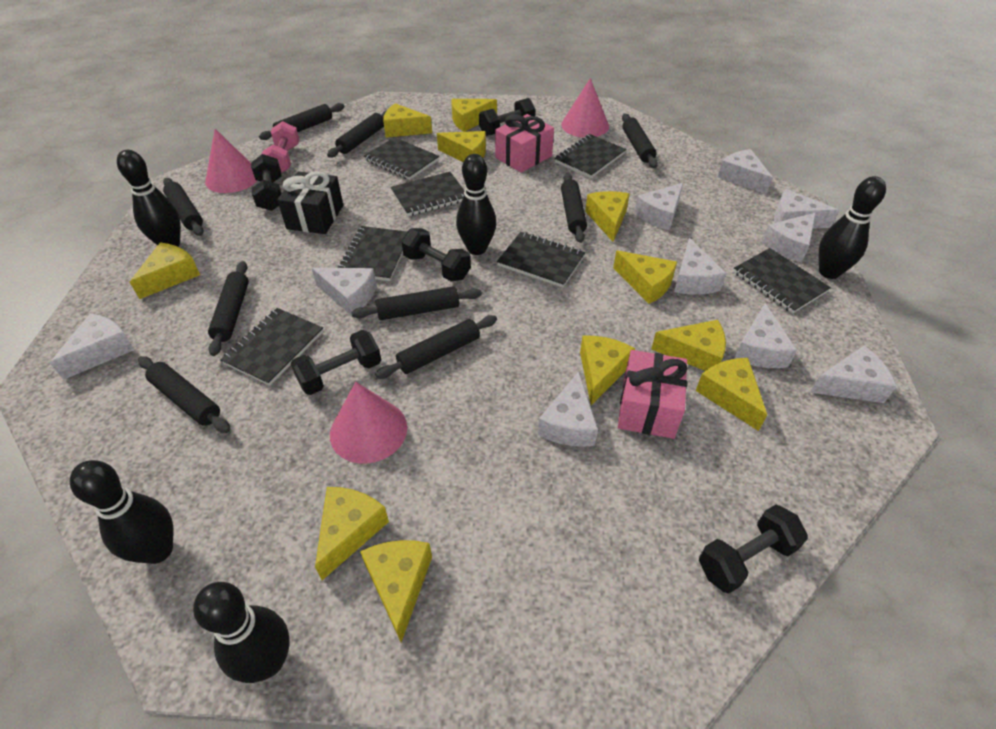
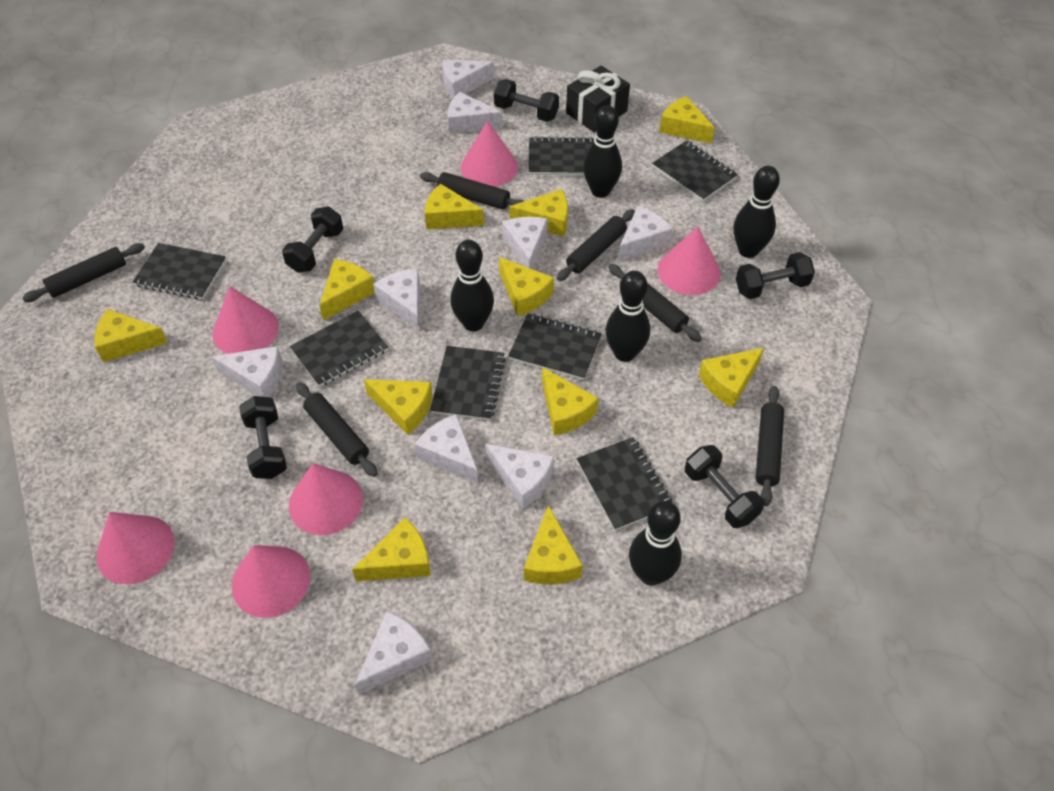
black rolling pin: 9 -> 6
pink cone: 3 -> 6
pink dumbbell: 1 -> 0
pink gift: 2 -> 0
white cheese: 10 -> 9

